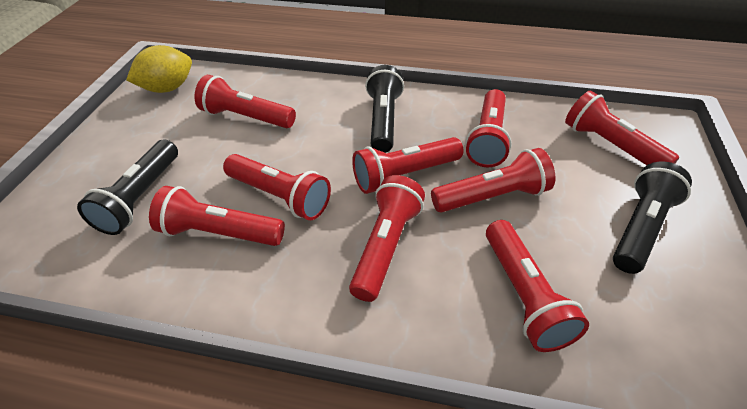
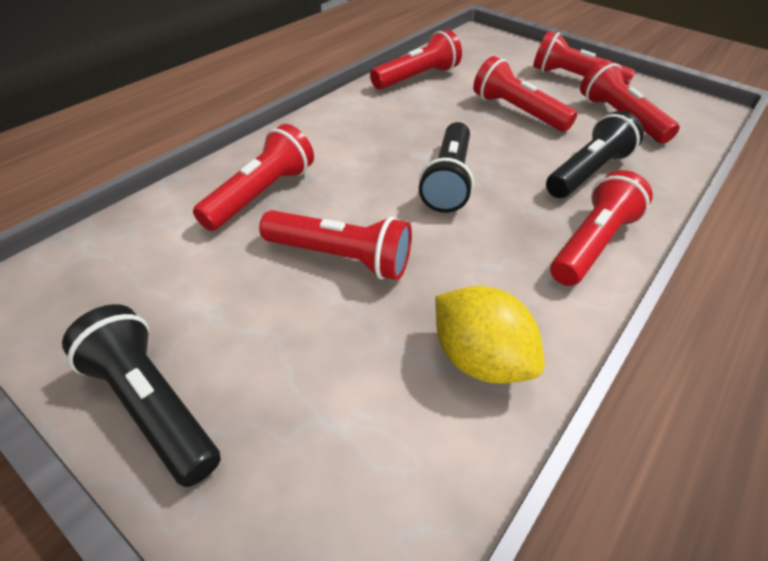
red flashlight: 9 -> 7

